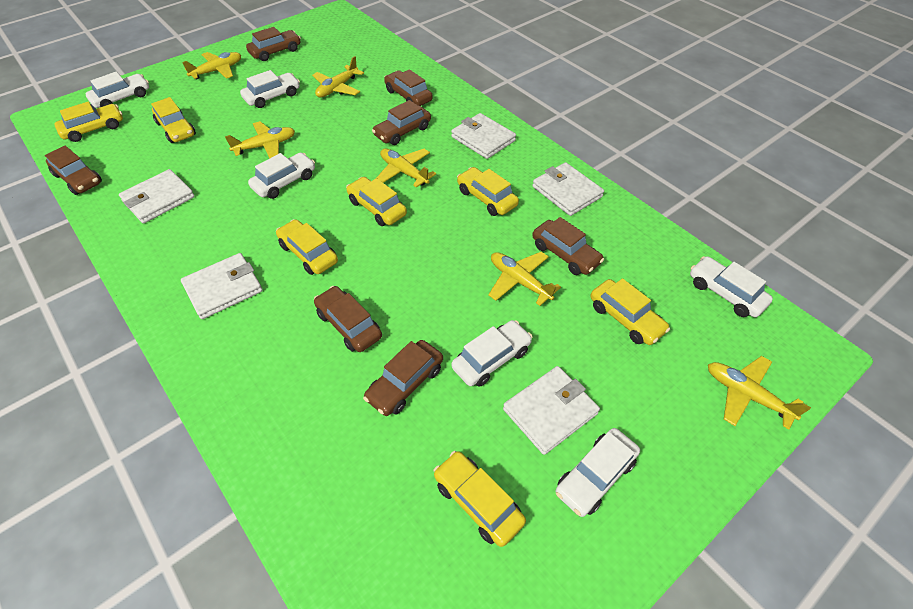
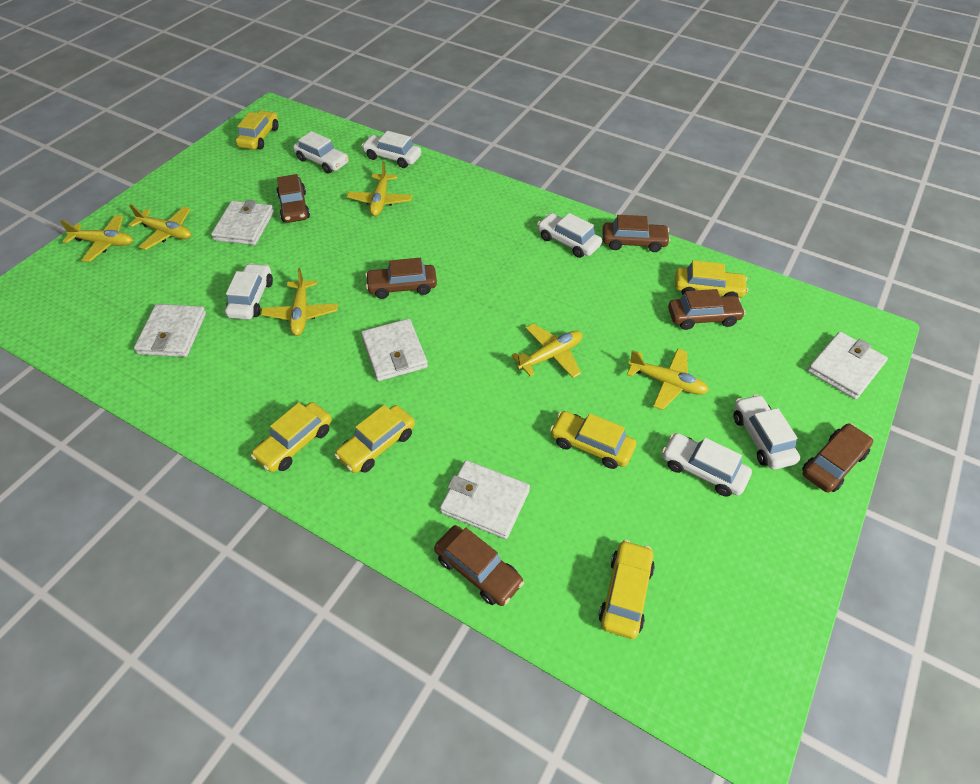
brown car: 7 -> 6
yellow car: 7 -> 6

